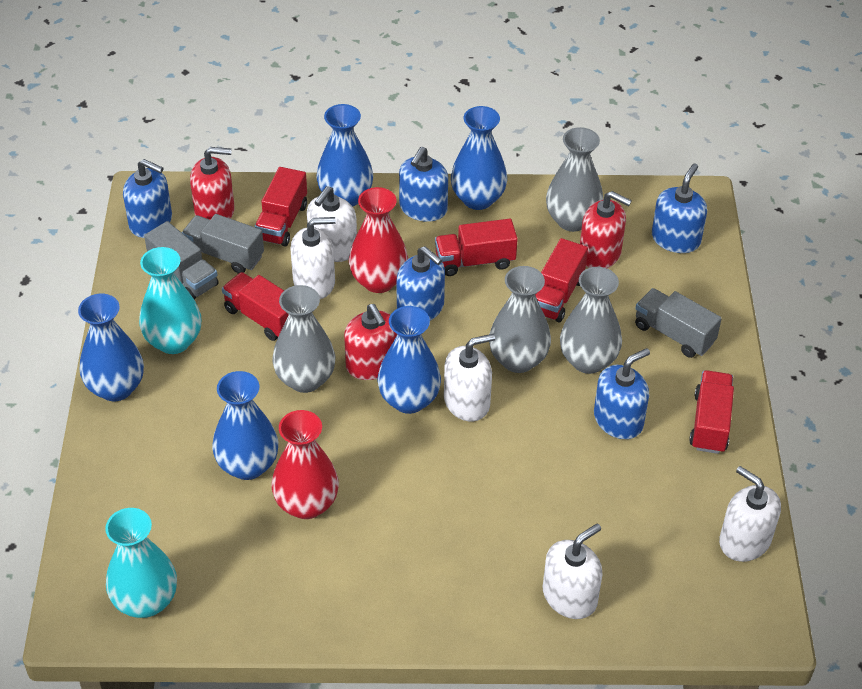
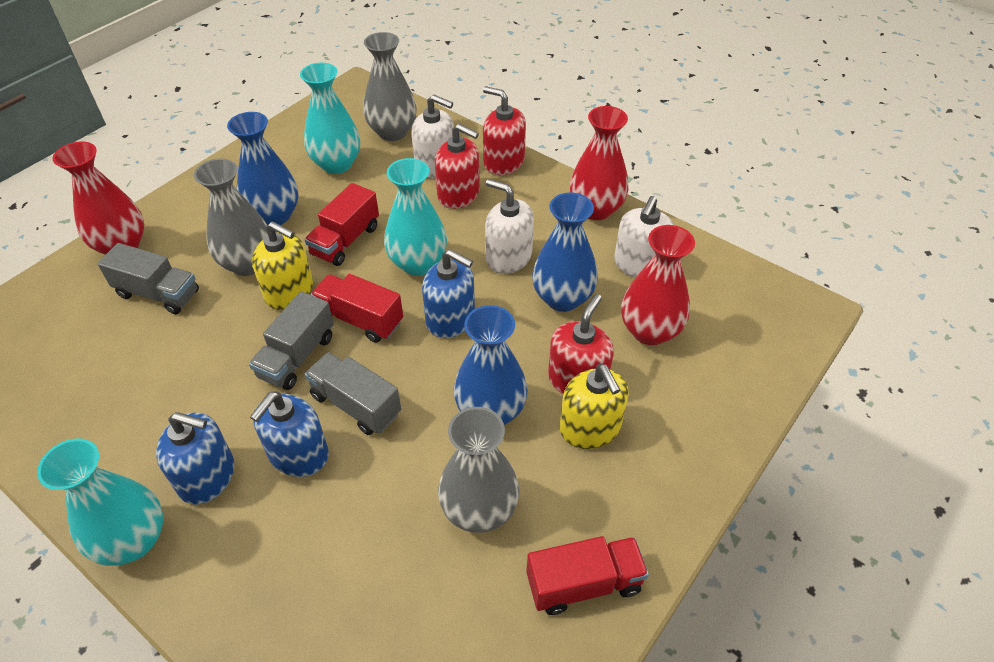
blue soap dispenser: 5 -> 3
blue vase: 5 -> 3
grey vase: 4 -> 3
red truck: 5 -> 3
red vase: 2 -> 3
turquoise vase: 2 -> 3
white soap dispenser: 5 -> 3
yellow soap dispenser: 0 -> 2

